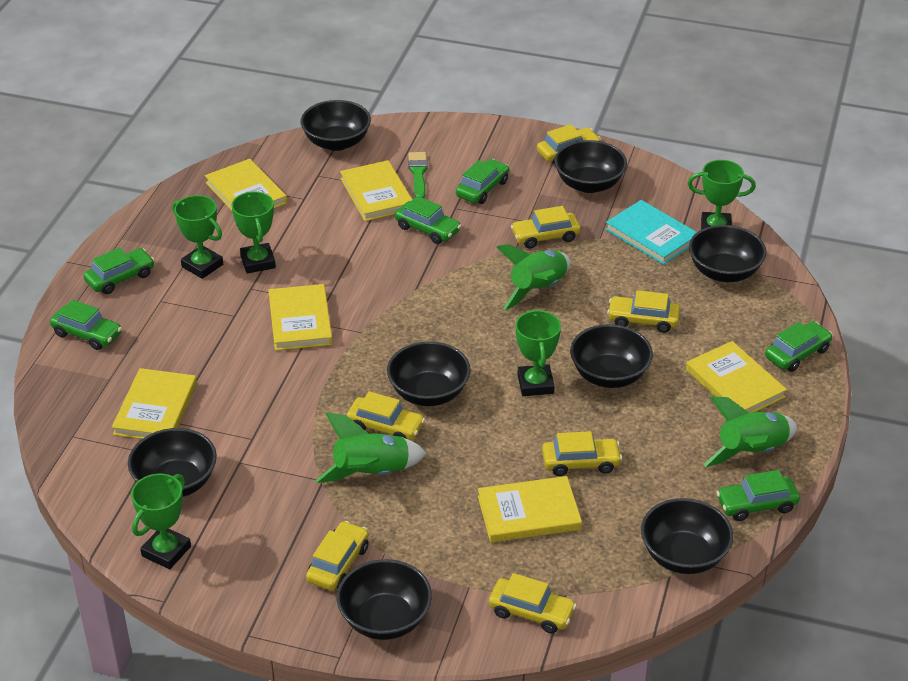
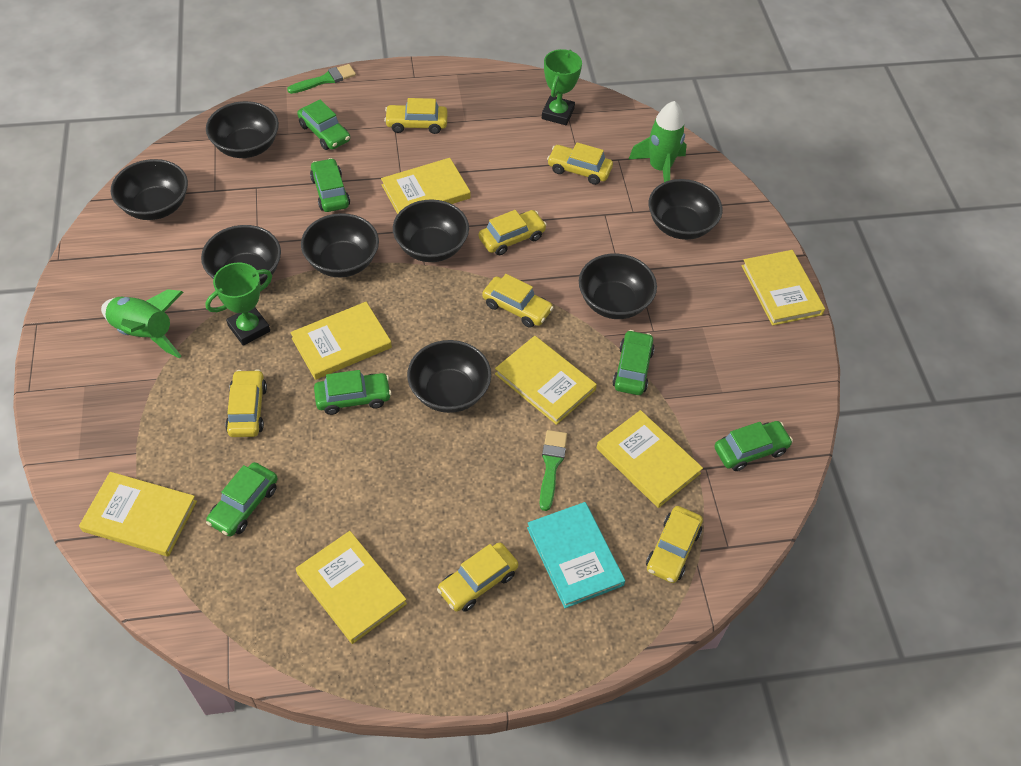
green brush: 1 -> 2
green rocket: 3 -> 2
green trophy: 5 -> 2
yellow book: 6 -> 7

